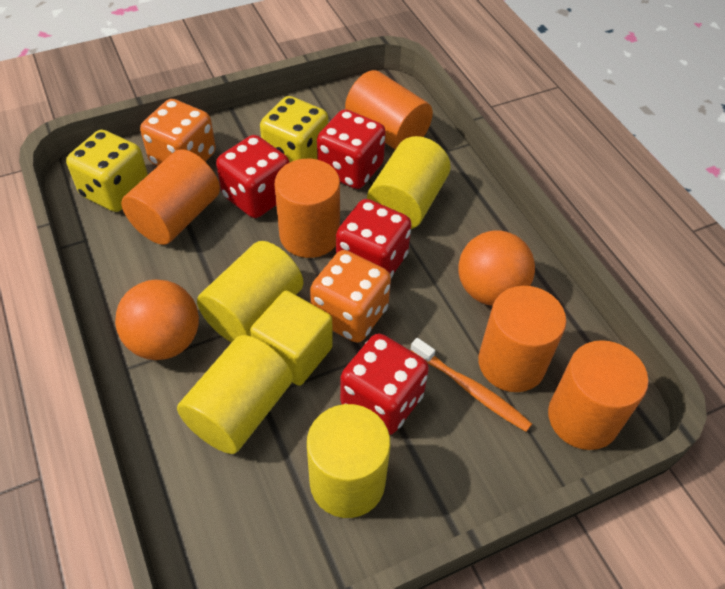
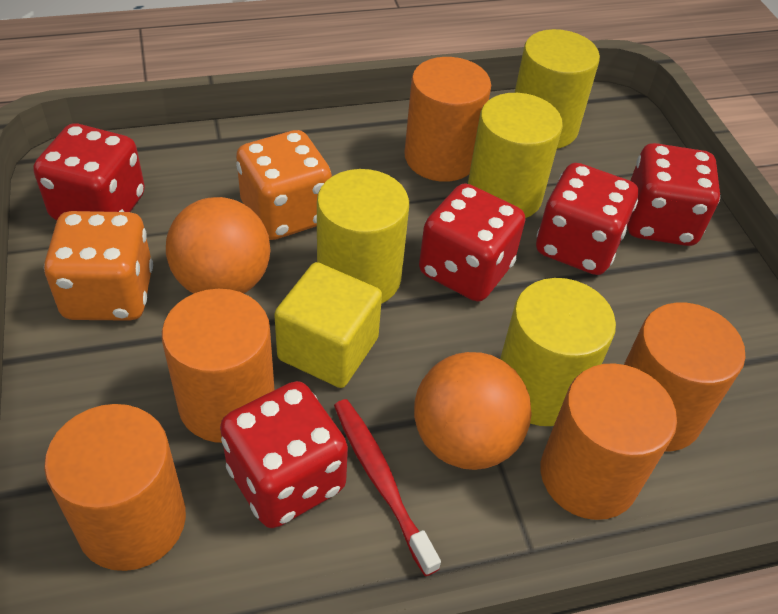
orange toothbrush: 1 -> 0
red dice: 4 -> 5
red toothbrush: 0 -> 1
yellow dice: 2 -> 0

